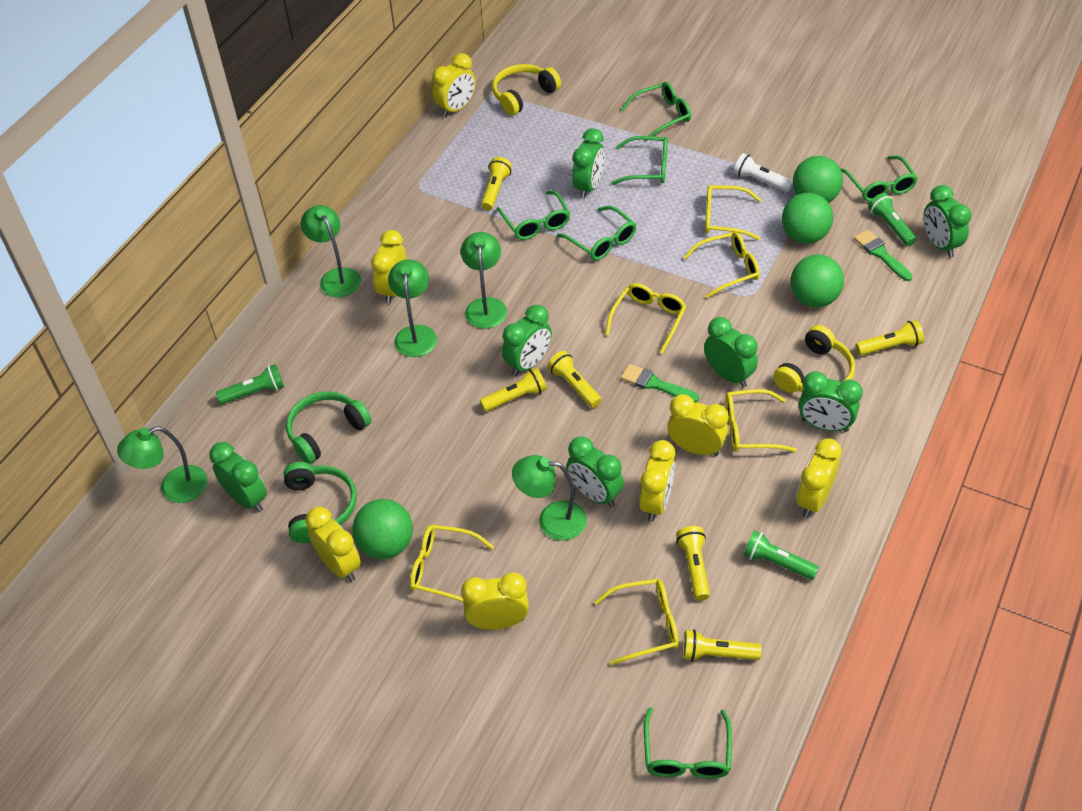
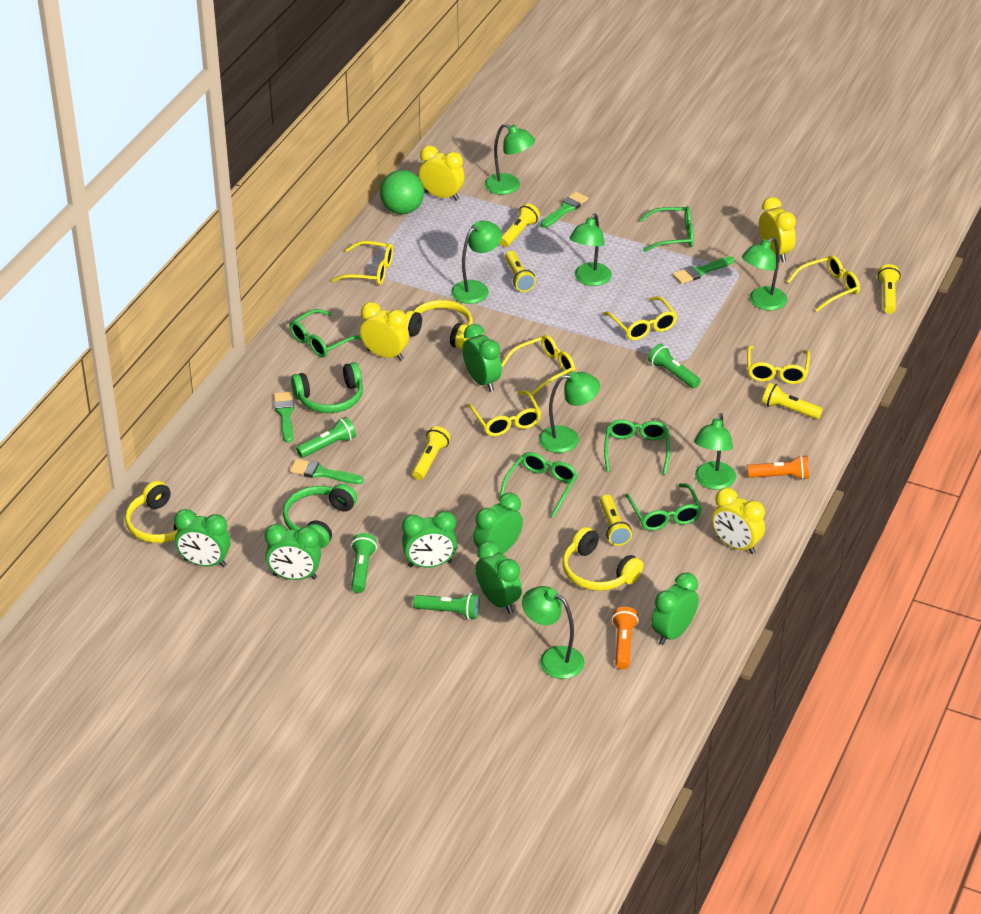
green ball: 4 -> 1
green brush: 2 -> 4
green flashlight: 3 -> 4
green glasses: 6 -> 5
green lamp: 5 -> 7
orange flashlight: 0 -> 2
white flashlight: 1 -> 0
yellow clock: 7 -> 4
yellow headphones: 2 -> 3

